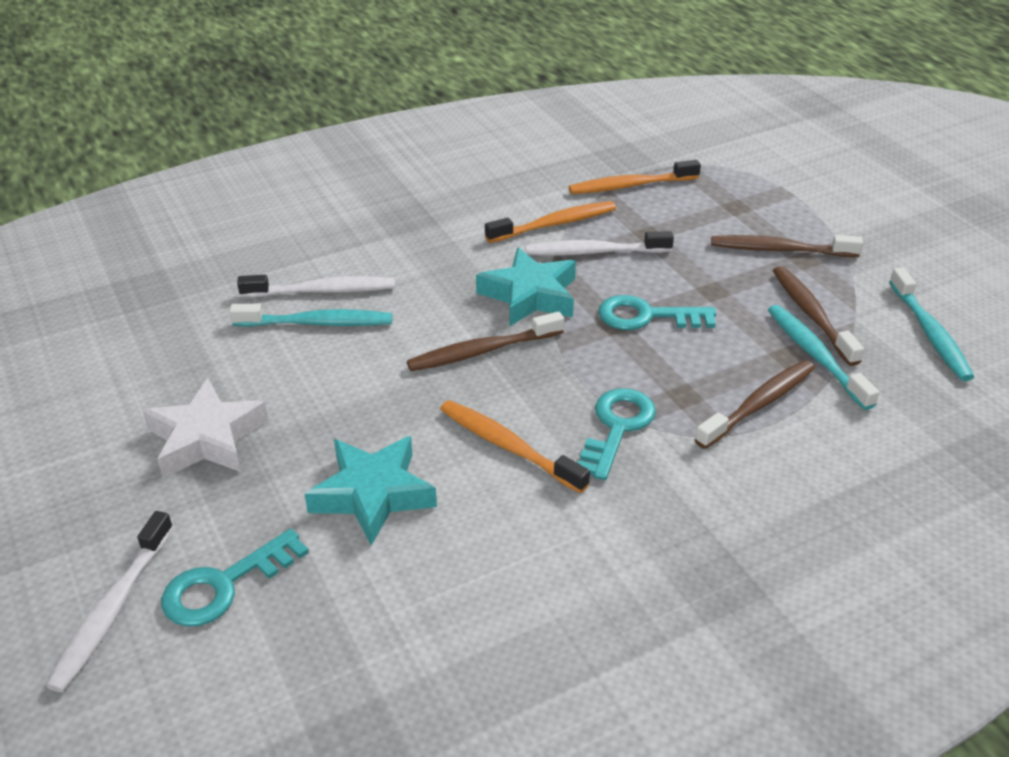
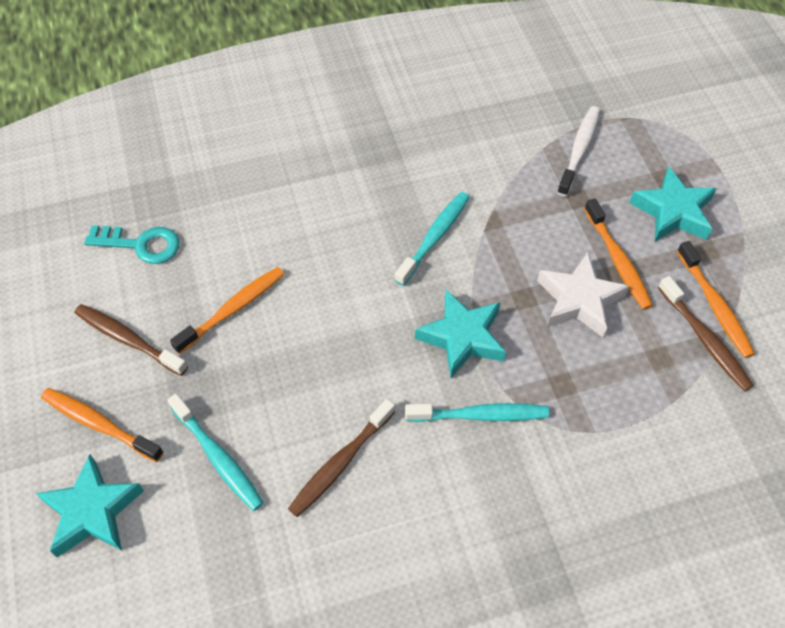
brown toothbrush: 4 -> 3
orange toothbrush: 3 -> 4
turquoise key: 3 -> 1
turquoise star: 2 -> 3
white toothbrush: 3 -> 1

